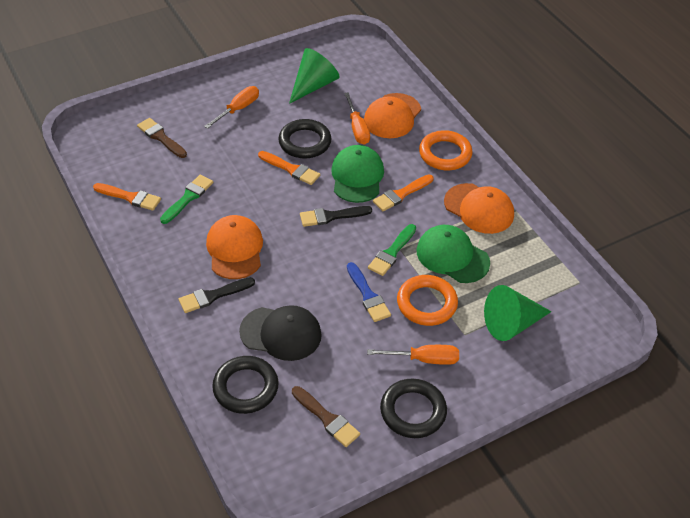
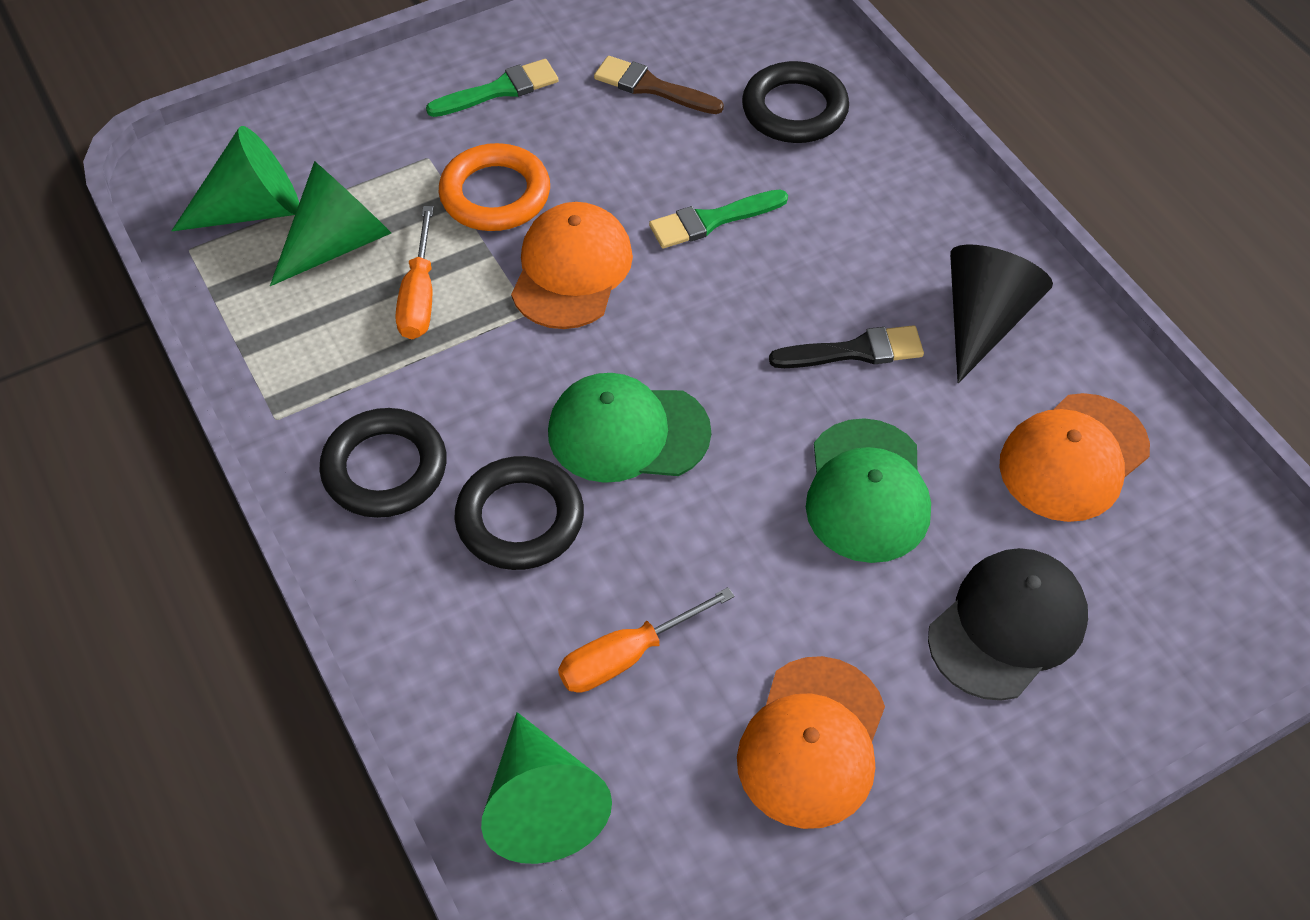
black brush: 2 -> 1
black cone: 0 -> 1
blue brush: 1 -> 0
brown brush: 2 -> 1
green cone: 2 -> 3
orange brush: 3 -> 0
orange ring: 2 -> 1
orange screwdriver: 3 -> 2

